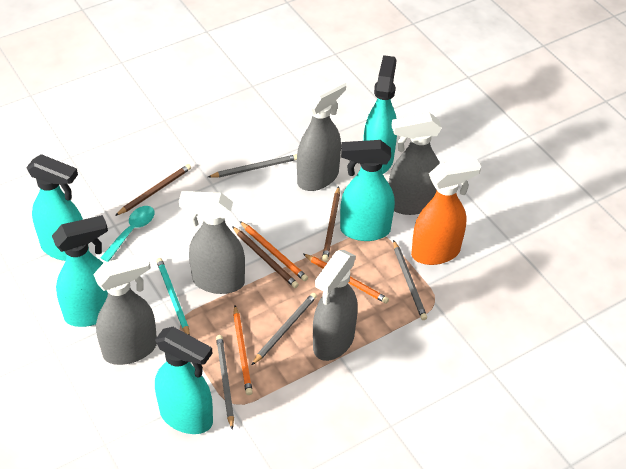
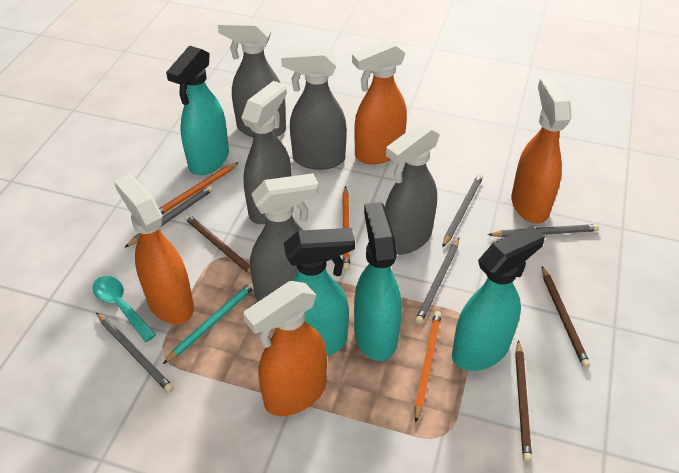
grey pencil: 4 -> 5
orange spray bottle: 1 -> 4
turquoise spray bottle: 5 -> 4

